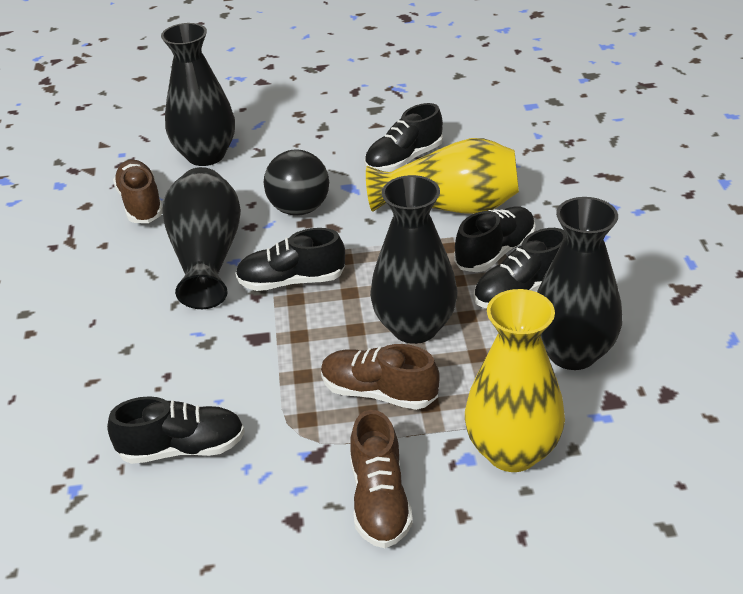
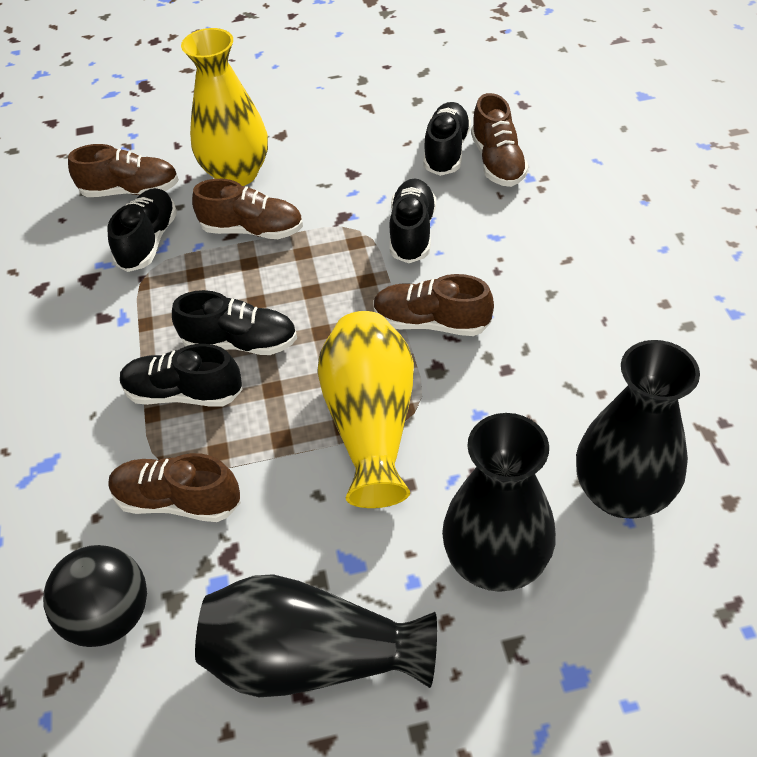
black vase: 4 -> 3
brown shoe: 3 -> 5

